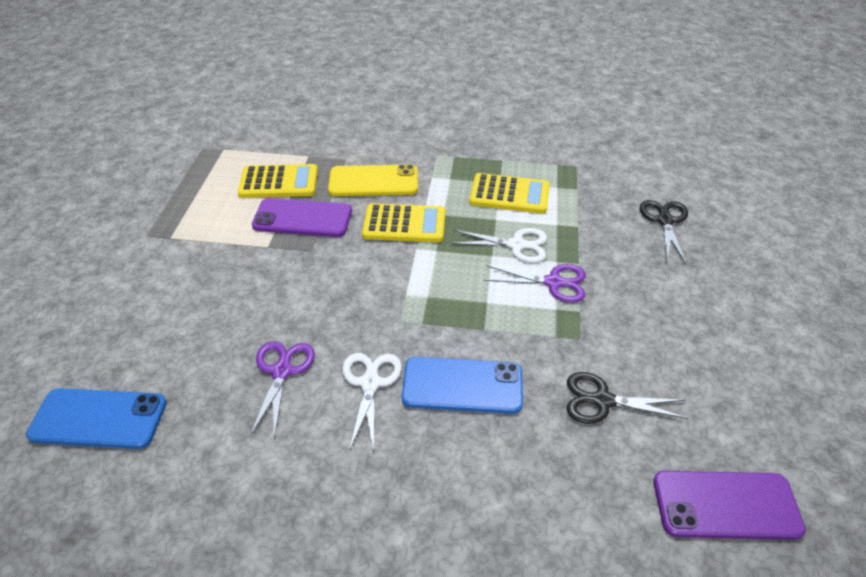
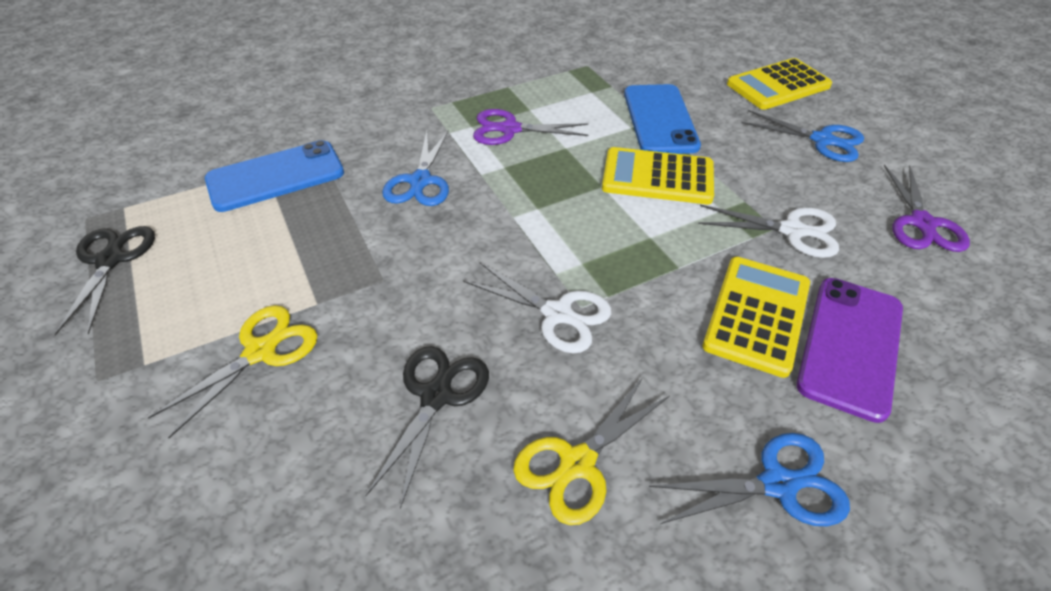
blue scissors: 0 -> 3
purple phone: 2 -> 1
yellow phone: 1 -> 0
yellow scissors: 0 -> 2

